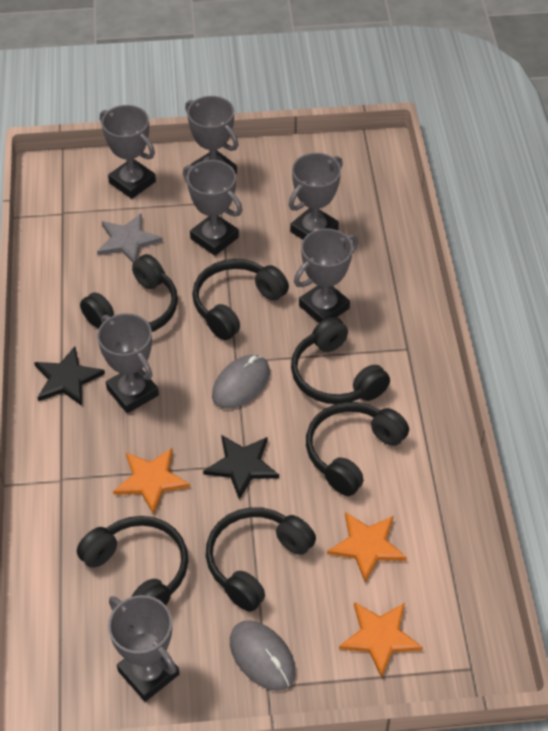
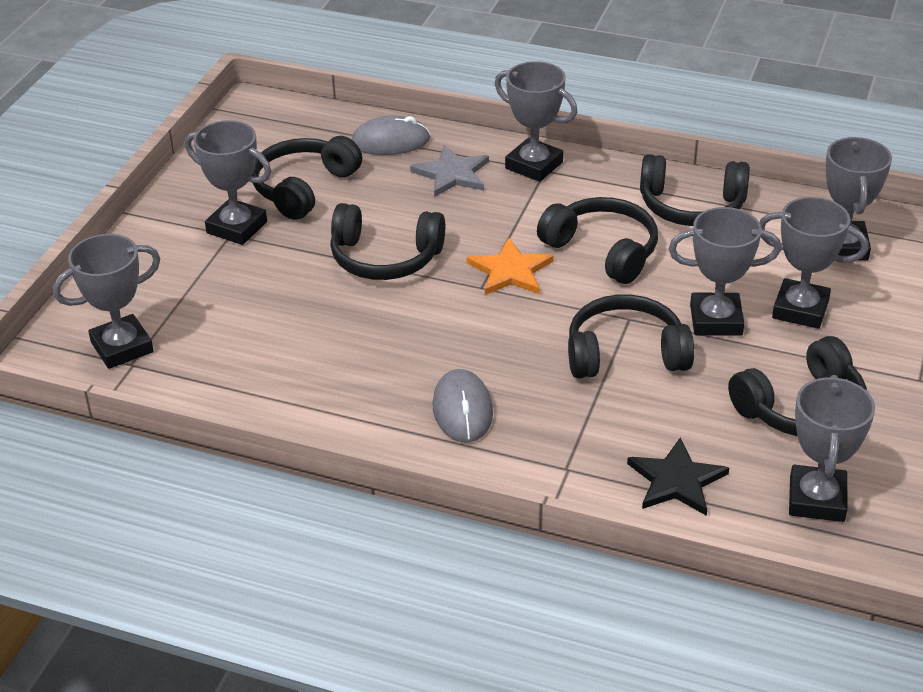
black star: 2 -> 1
orange star: 3 -> 1

